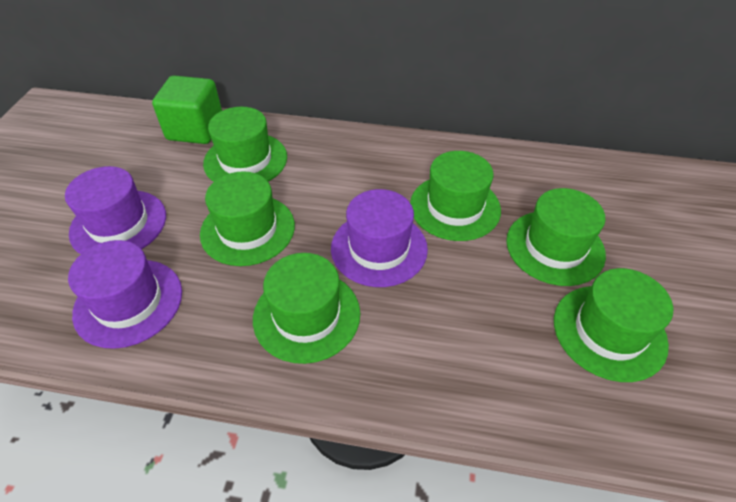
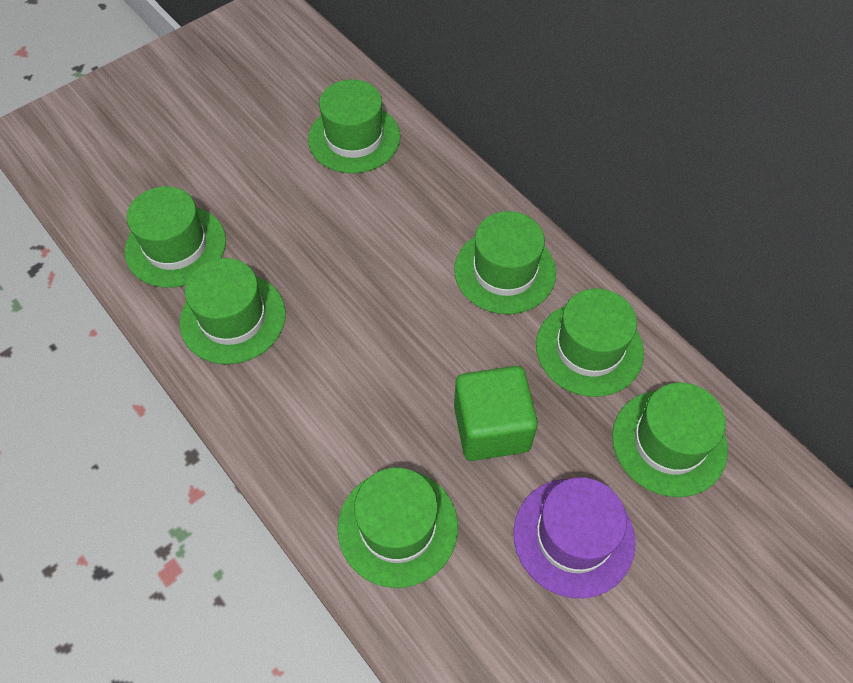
green hat: 6 -> 7
purple hat: 3 -> 1

